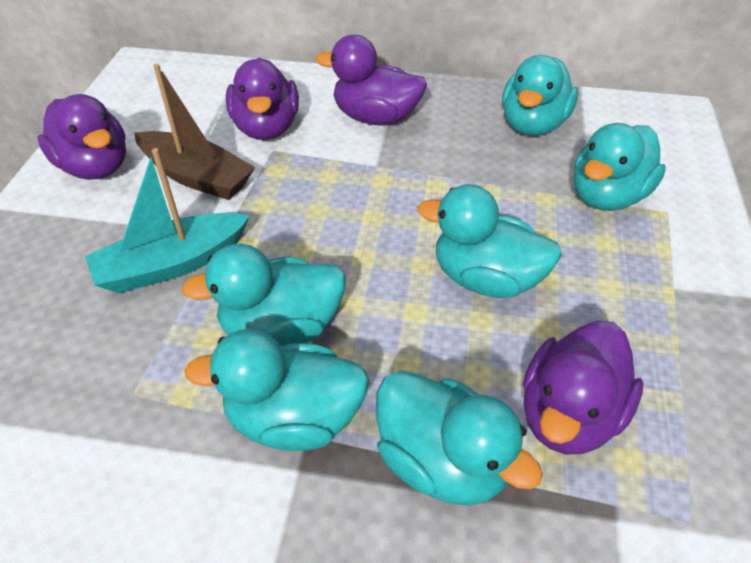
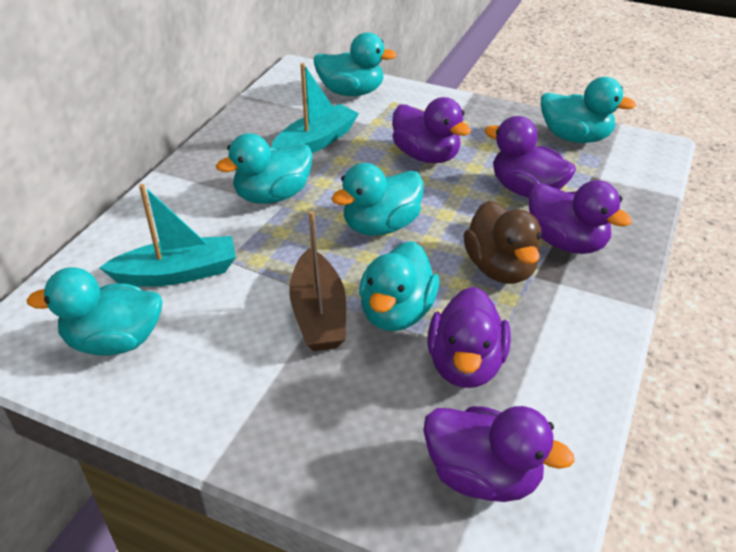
brown duck: 0 -> 1
purple duck: 4 -> 5
turquoise boat: 1 -> 2

